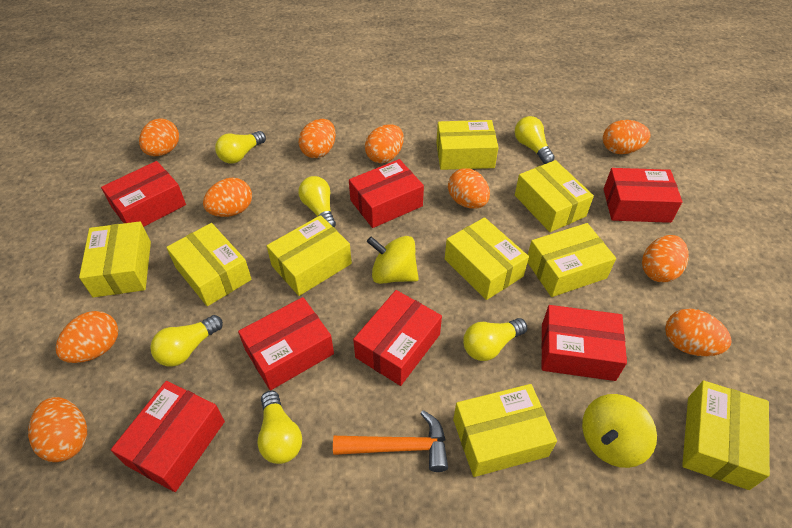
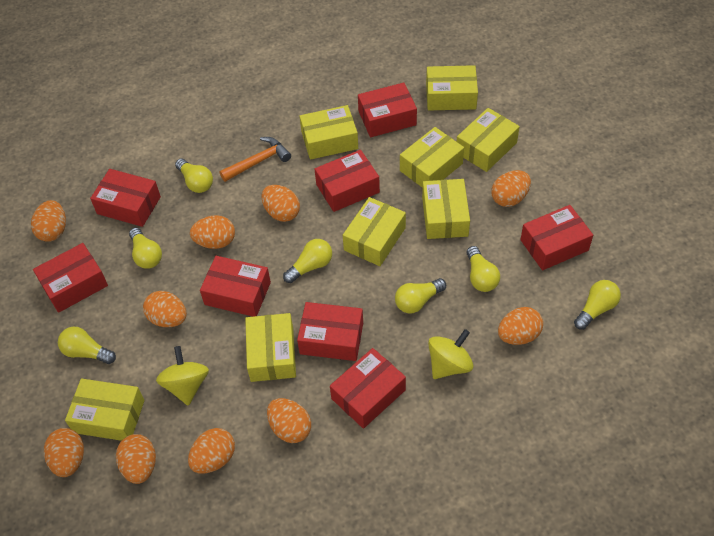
red box: 7 -> 8
yellow box: 9 -> 8
yellow light bulb: 6 -> 7

